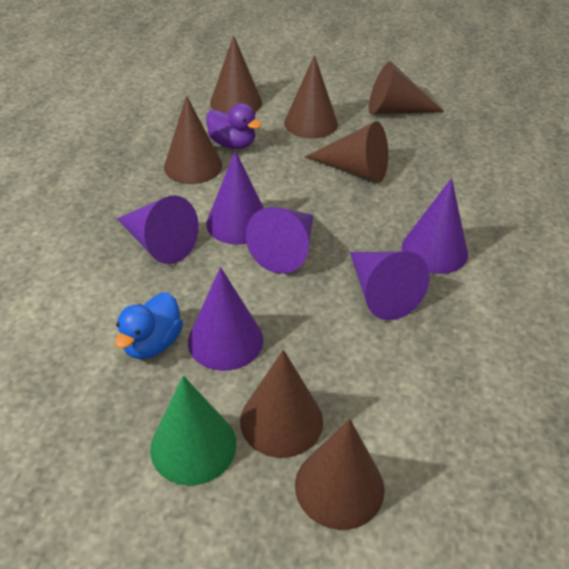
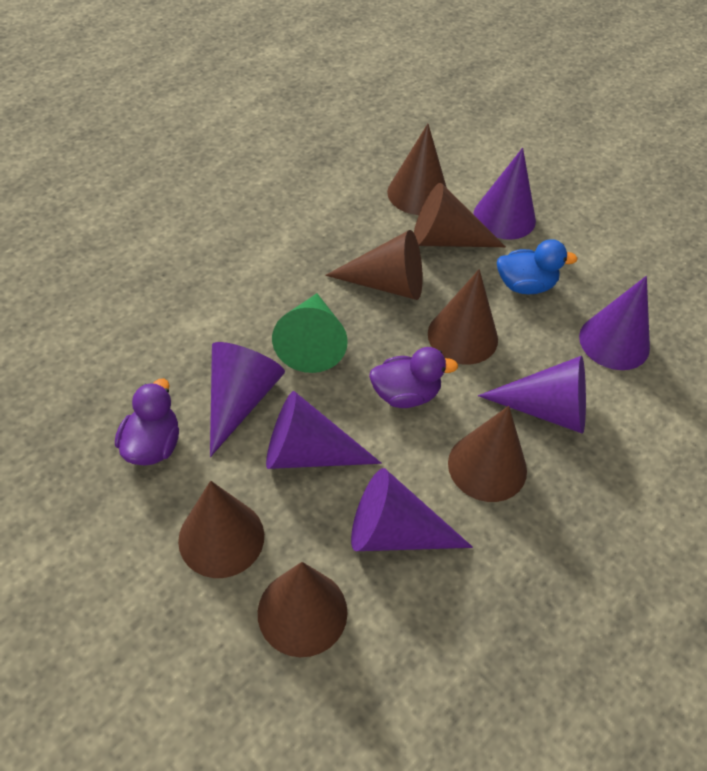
purple duck: 1 -> 2

